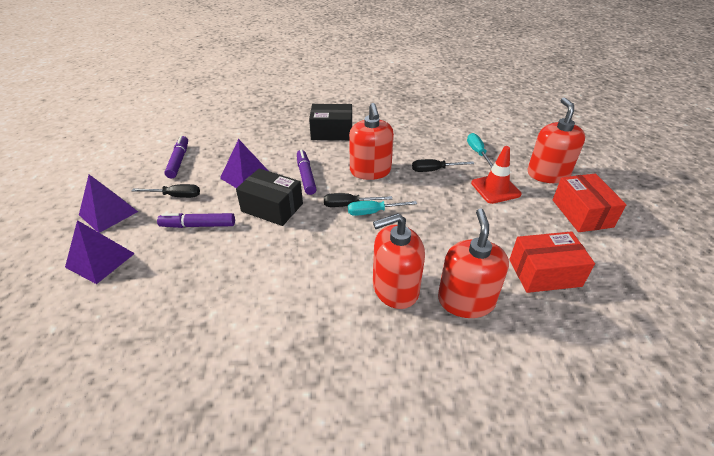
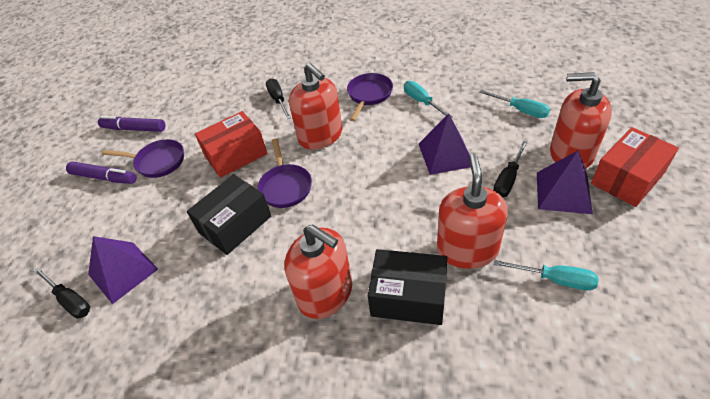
purple marker: 3 -> 2
purple pan: 0 -> 3
red traffic cone: 1 -> 0
turquoise screwdriver: 2 -> 3

